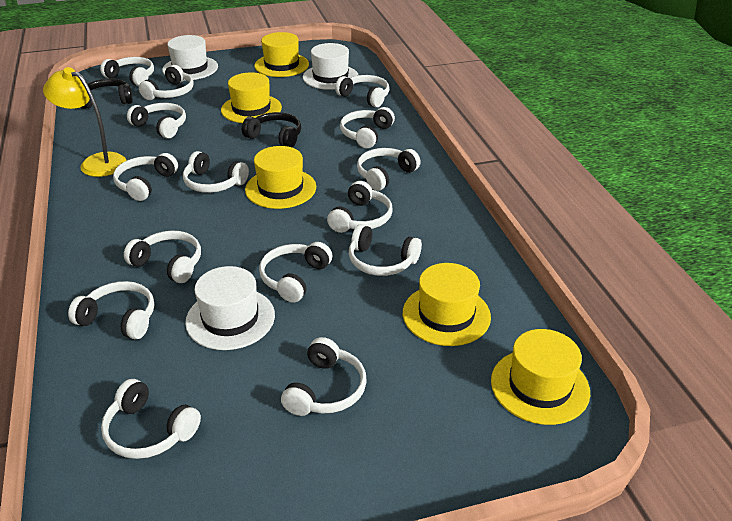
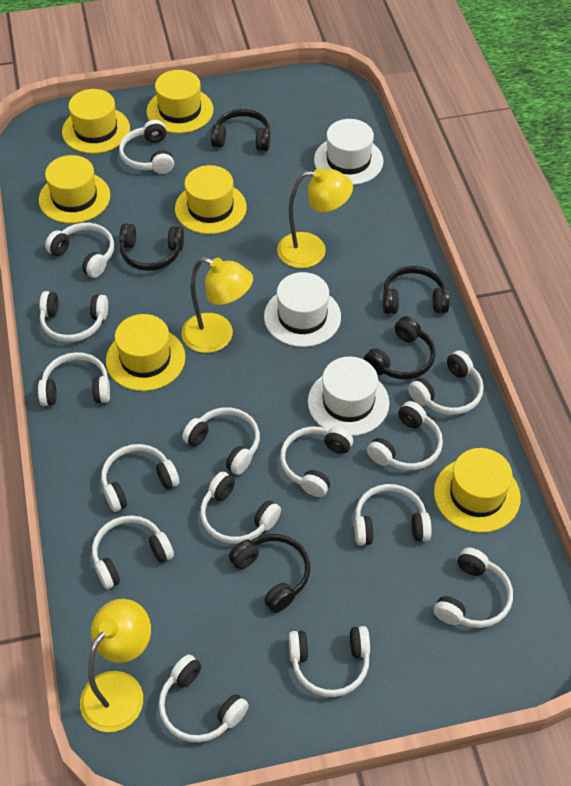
black headphones: 2 -> 5
yellow hat: 5 -> 6
yellow lamp: 1 -> 3

